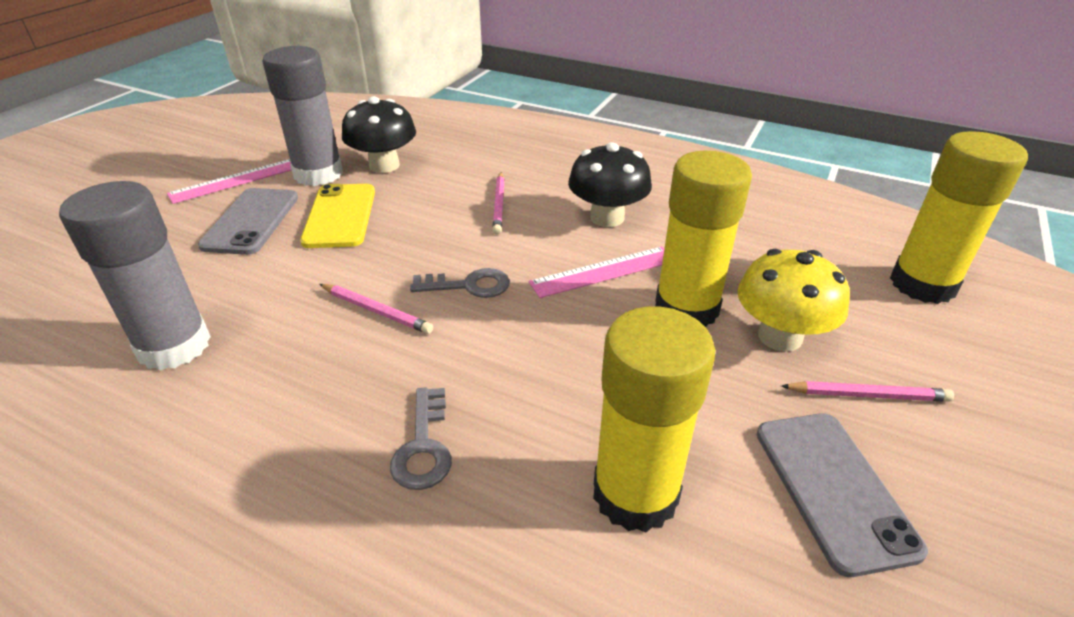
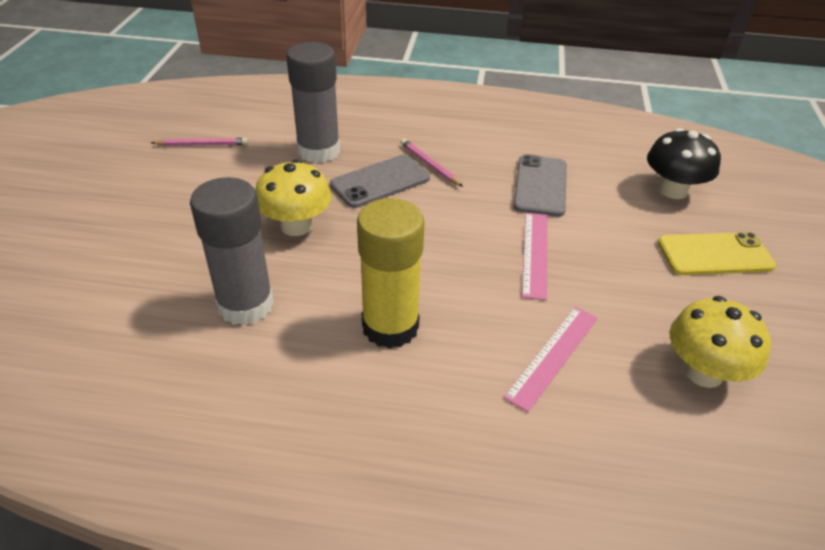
black mushroom: 2 -> 1
grey key: 2 -> 0
pink pencil: 3 -> 2
yellow glue stick: 3 -> 1
yellow mushroom: 1 -> 2

